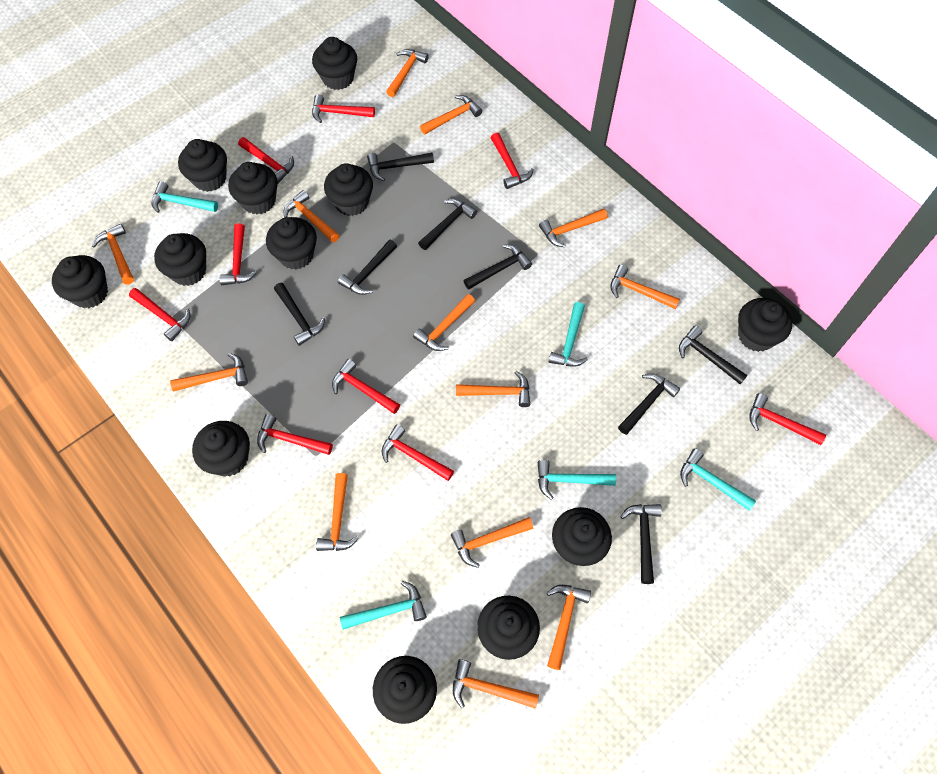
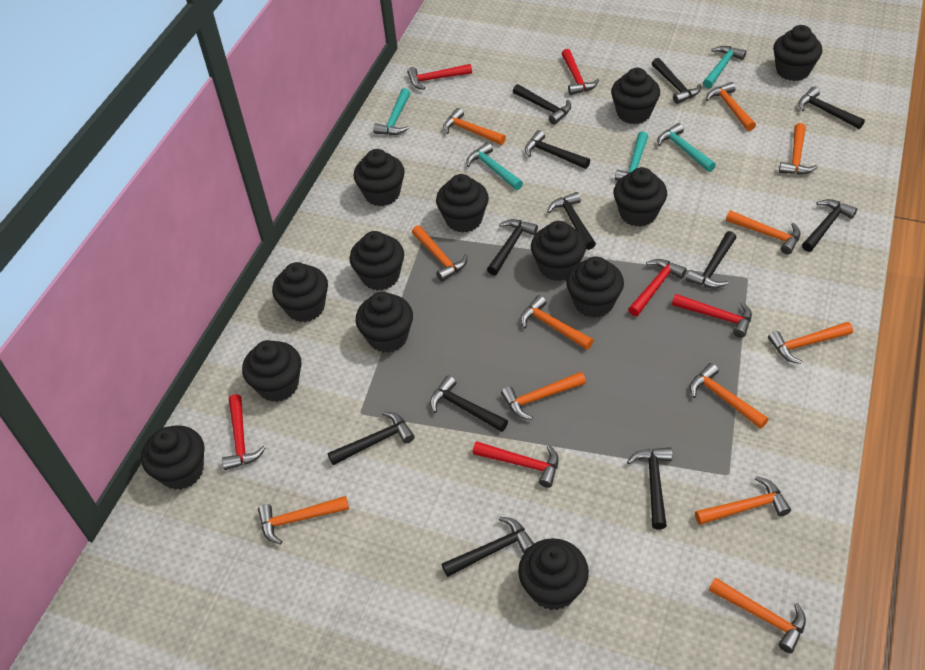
black cupcake: 12 -> 13
black hammer: 8 -> 12
orange hammer: 13 -> 12
red hammer: 9 -> 6

